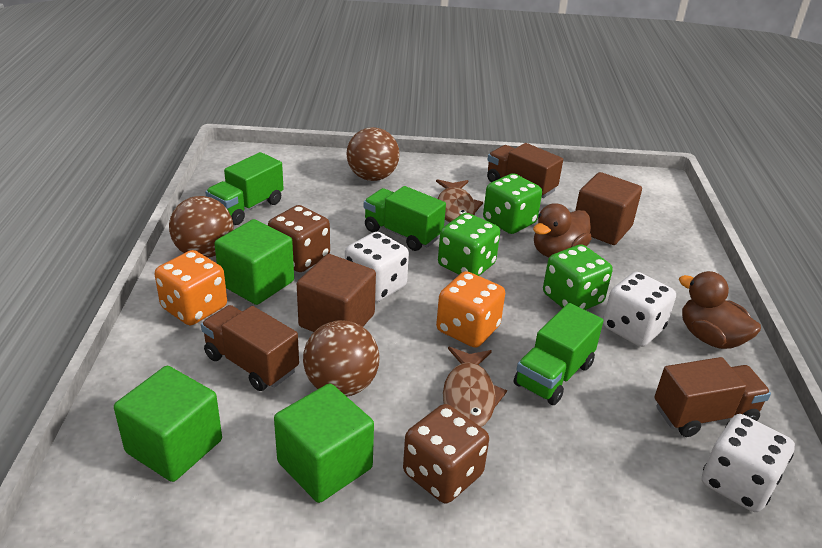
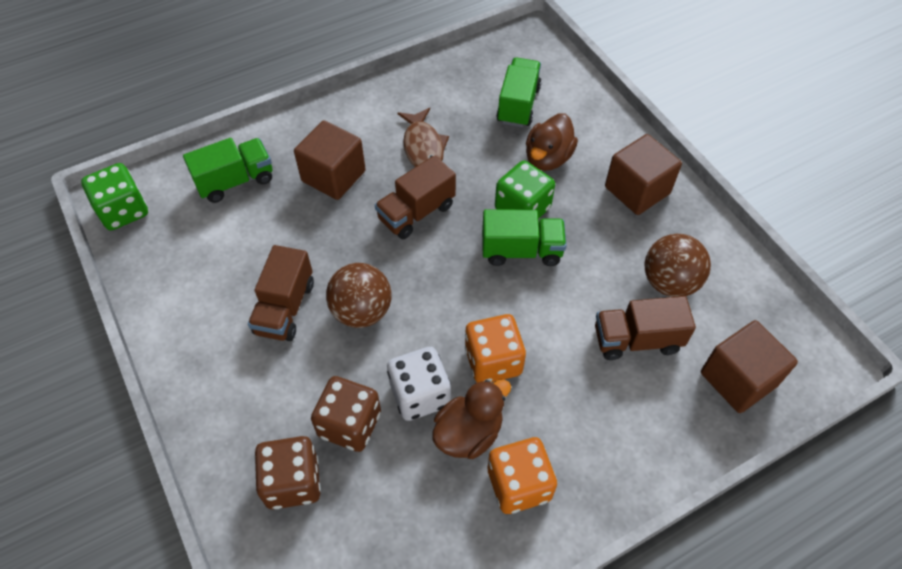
brown ball: 3 -> 2
brown cube: 2 -> 3
brown fish: 2 -> 1
green cube: 3 -> 0
green dice: 3 -> 2
white dice: 3 -> 1

